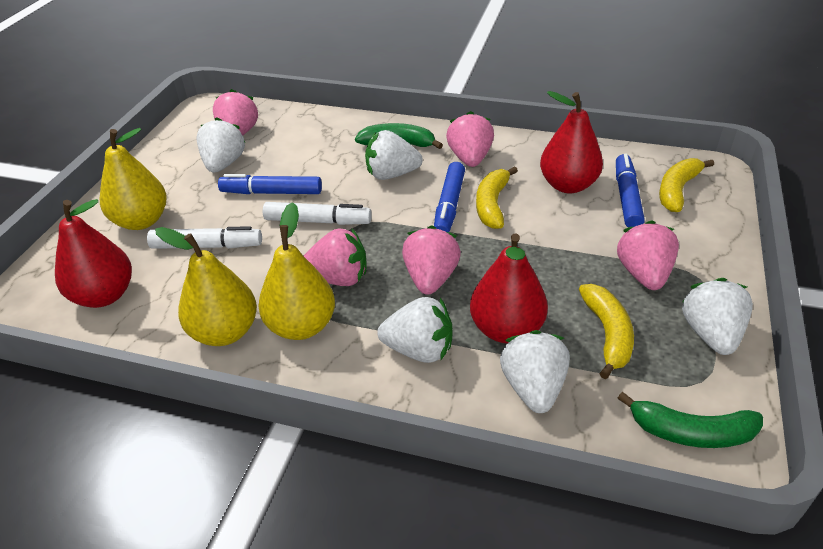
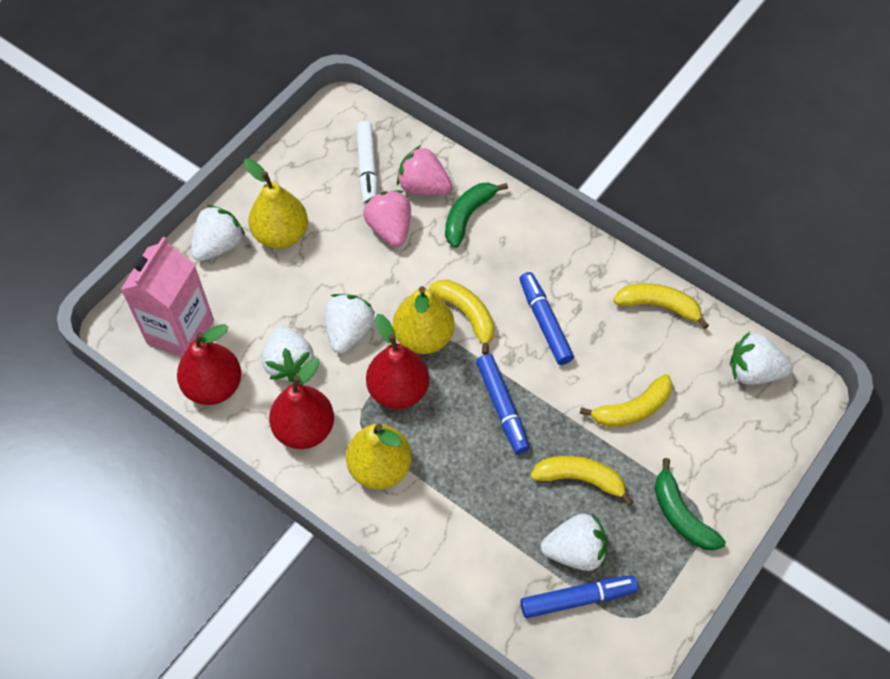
pink carton: 0 -> 1
pink strawberry: 5 -> 2
white marker: 2 -> 1
yellow banana: 3 -> 4

